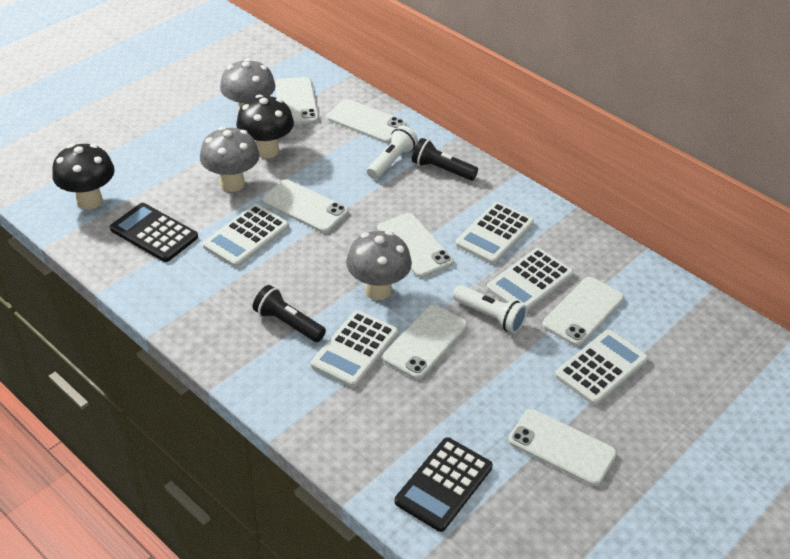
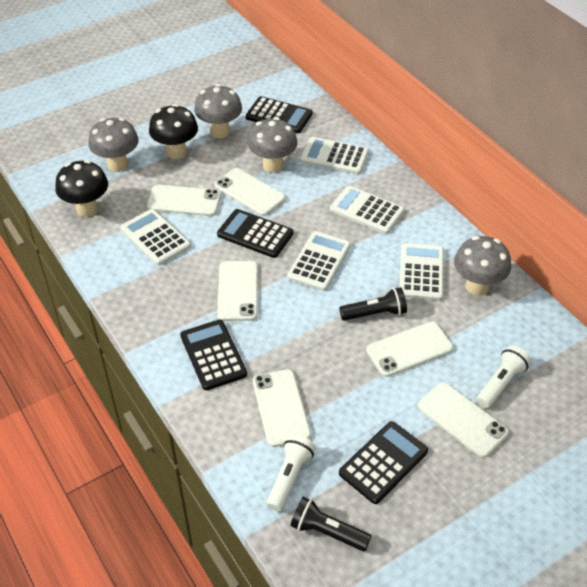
black calculator: 2 -> 4
grey mushroom: 3 -> 4
white phone: 7 -> 6

